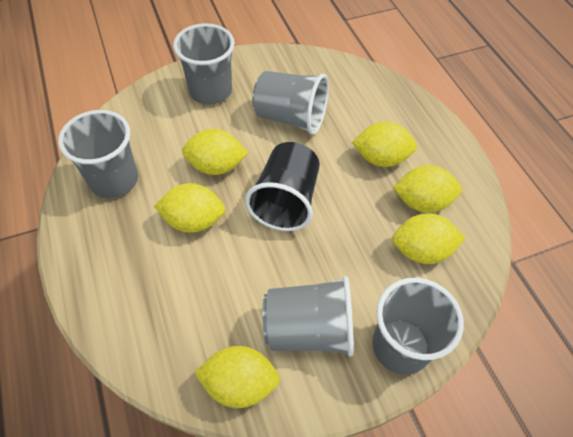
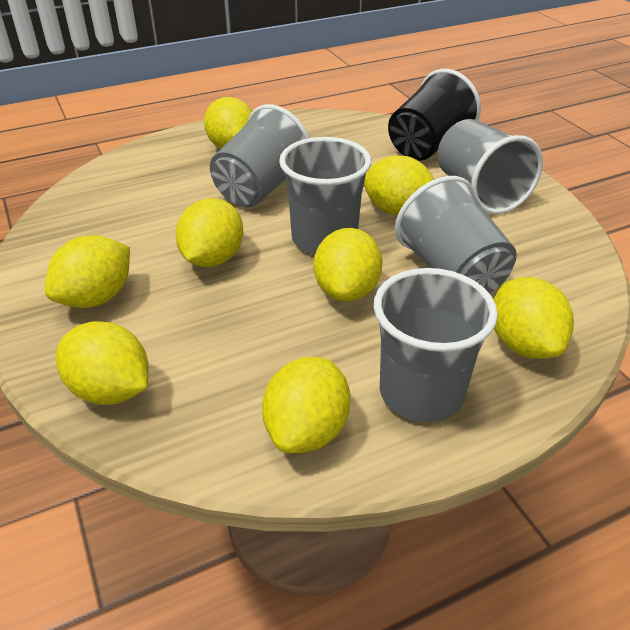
yellow lemon: 6 -> 8

